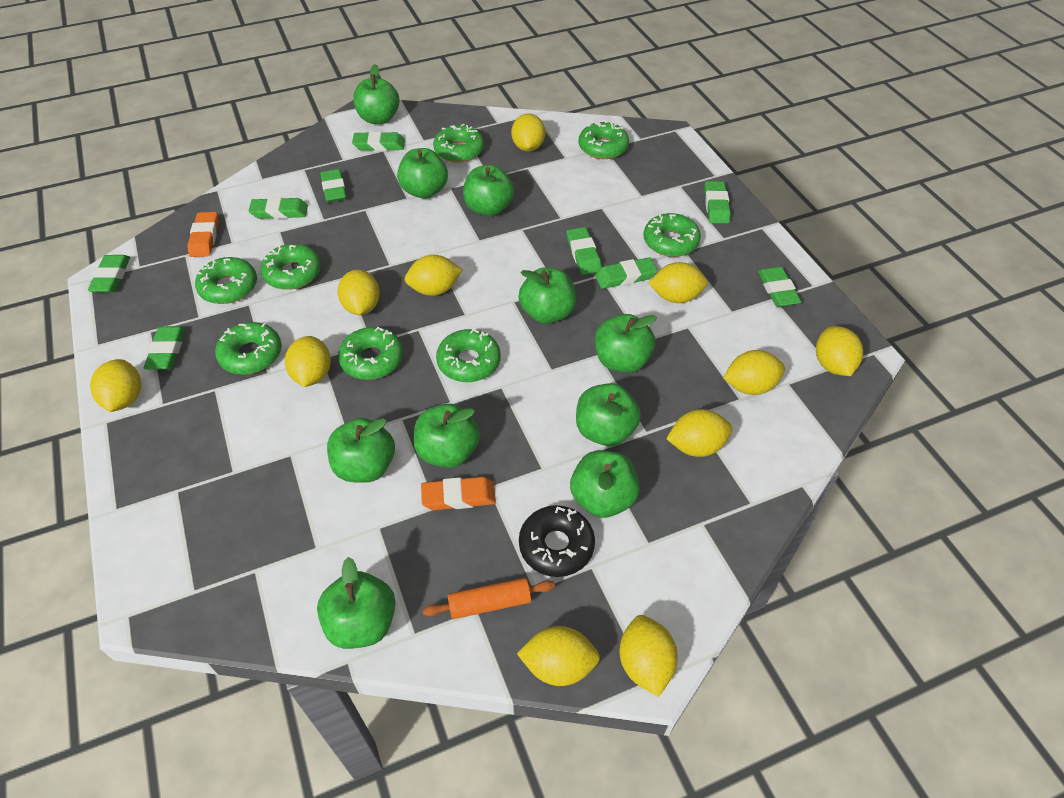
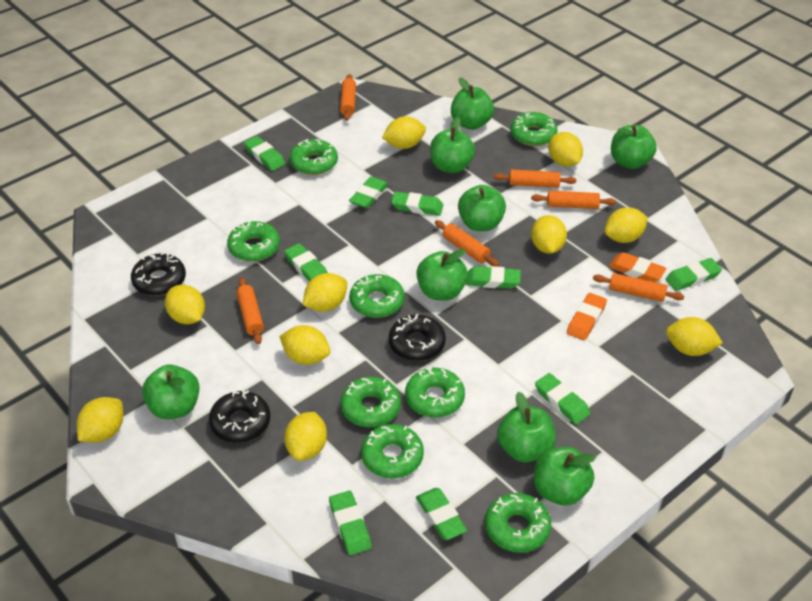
black donut: 1 -> 3
green apple: 10 -> 8
orange rolling pin: 1 -> 6
yellow lemon: 11 -> 10

